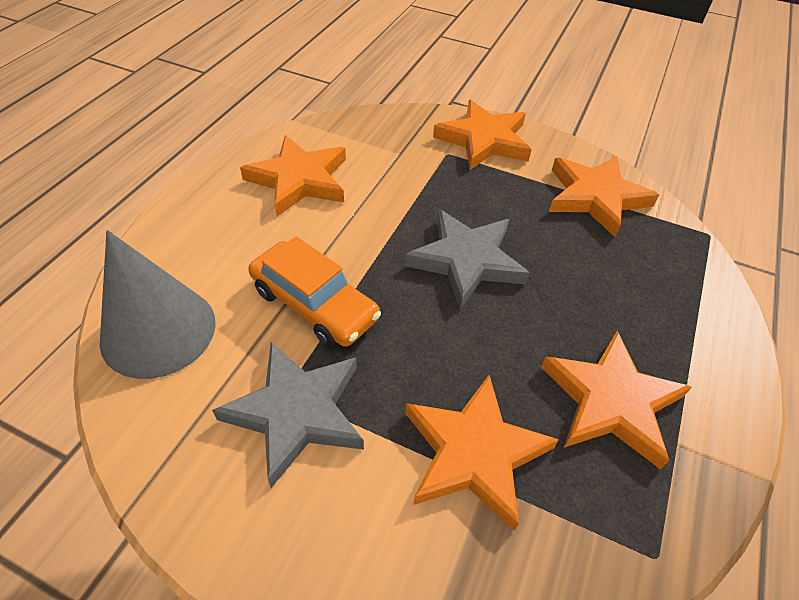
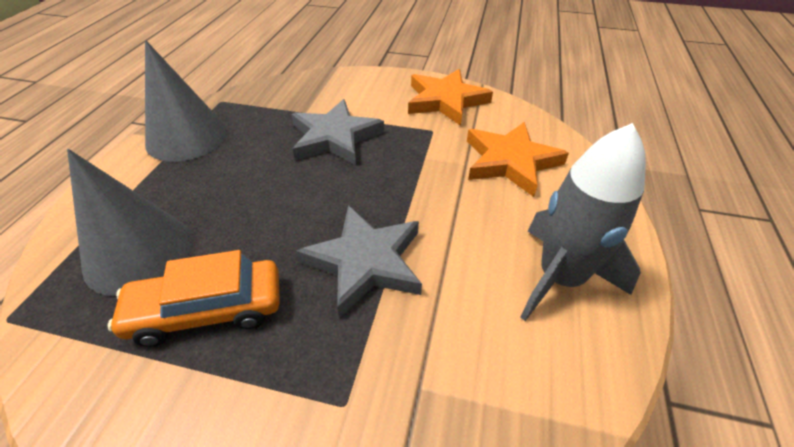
grey cone: 1 -> 2
grey rocket: 0 -> 1
orange star: 5 -> 2

